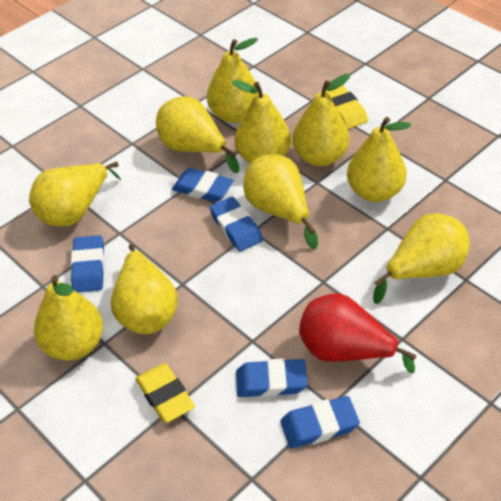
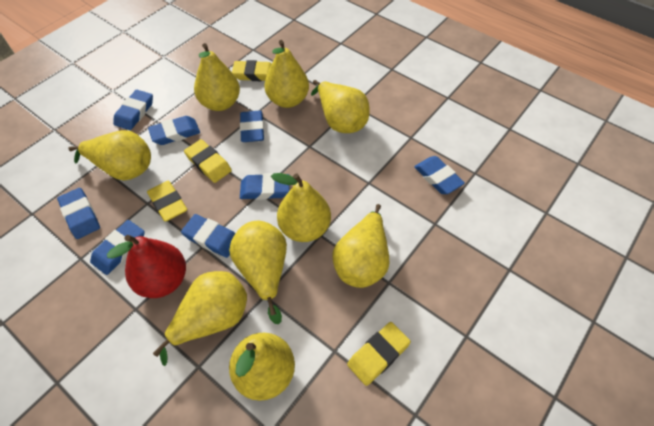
blue eraser: 5 -> 8
yellow eraser: 2 -> 4
yellow pear: 10 -> 9

